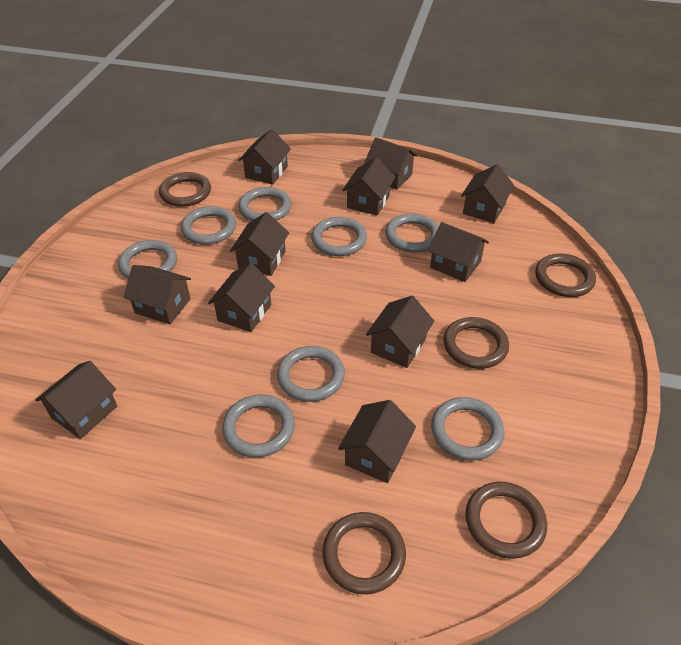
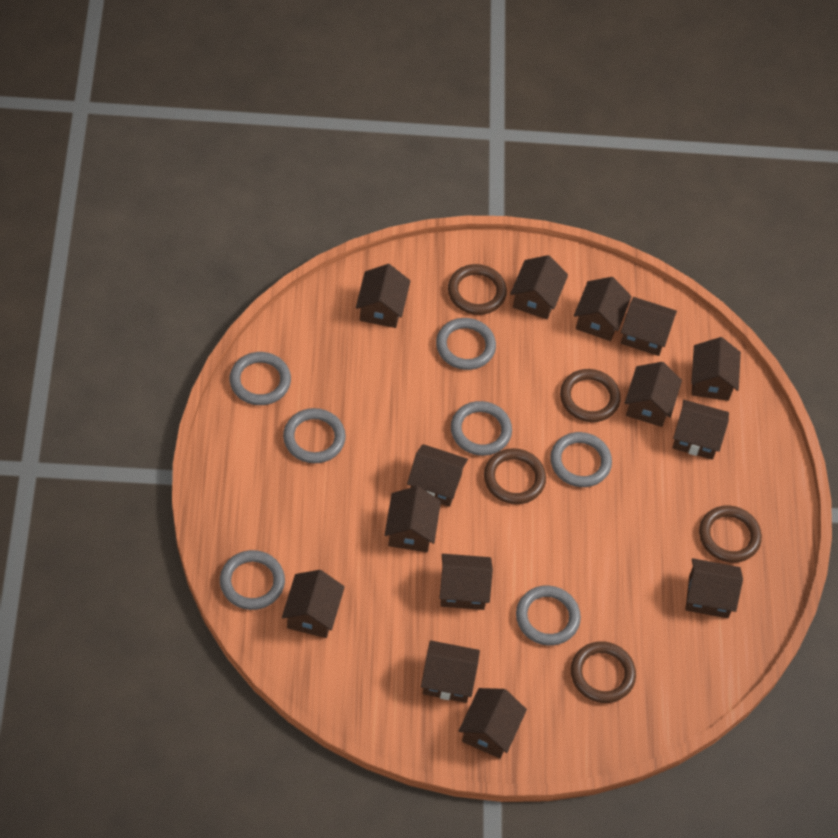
brown house: 11 -> 14
grey ring: 8 -> 7

